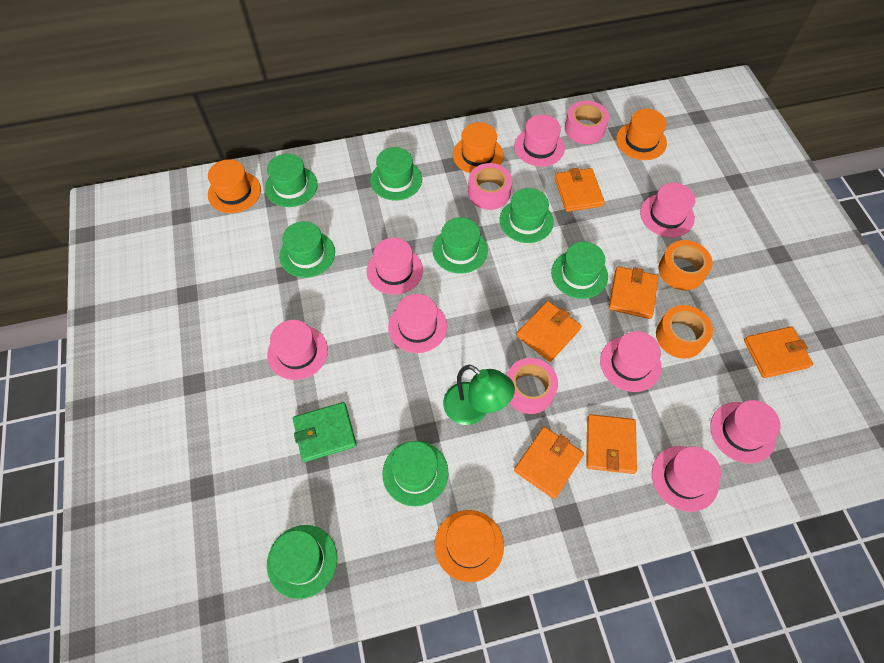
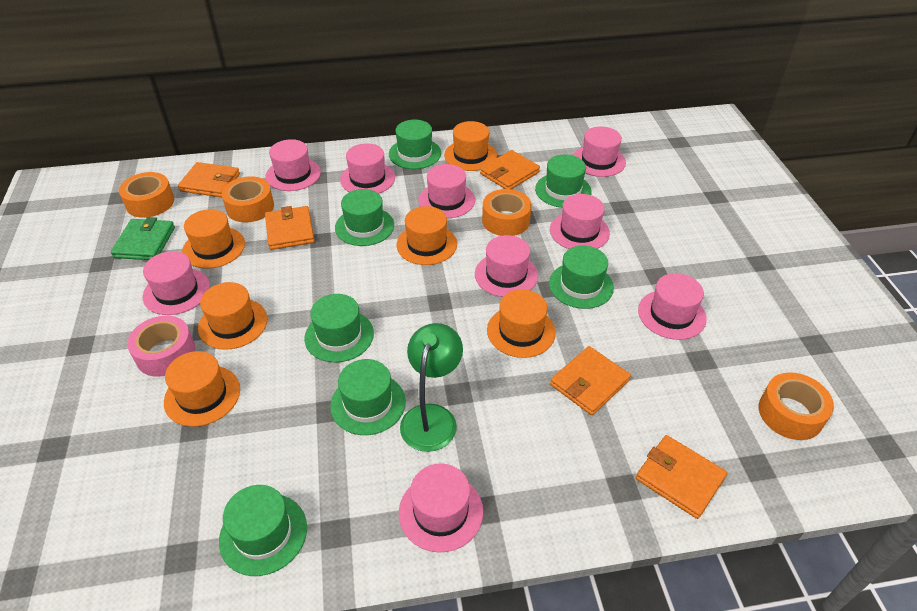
green hat: 8 -> 7
orange hat: 4 -> 6
orange tape: 2 -> 4
orange wallet: 6 -> 5
pink hat: 8 -> 9
pink tape: 3 -> 1

